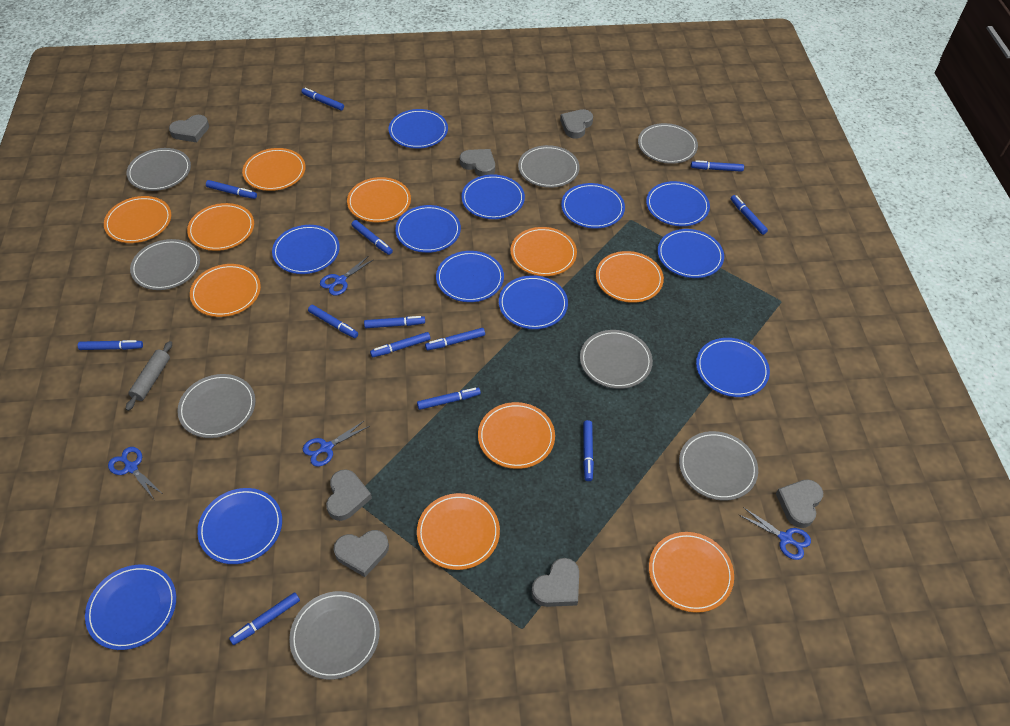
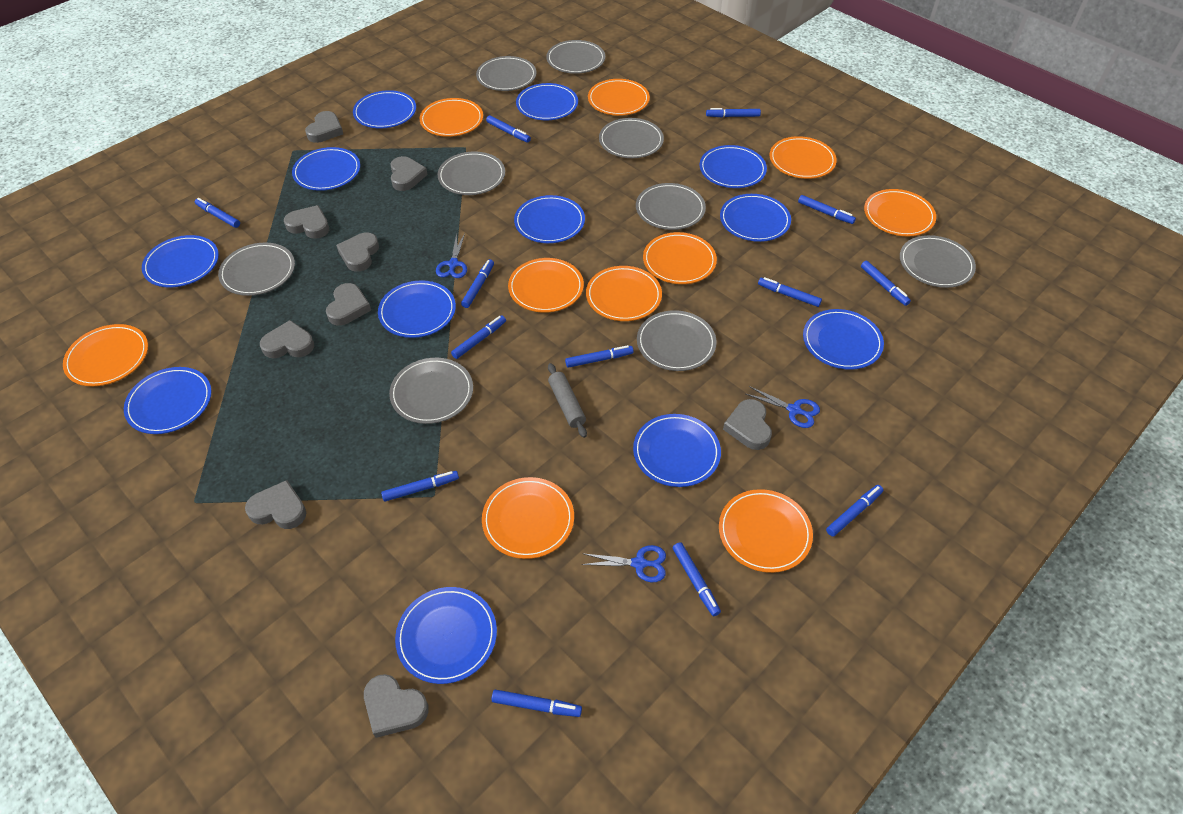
blue scissors: 4 -> 3
grey heart: 7 -> 9
grey plate: 8 -> 9

